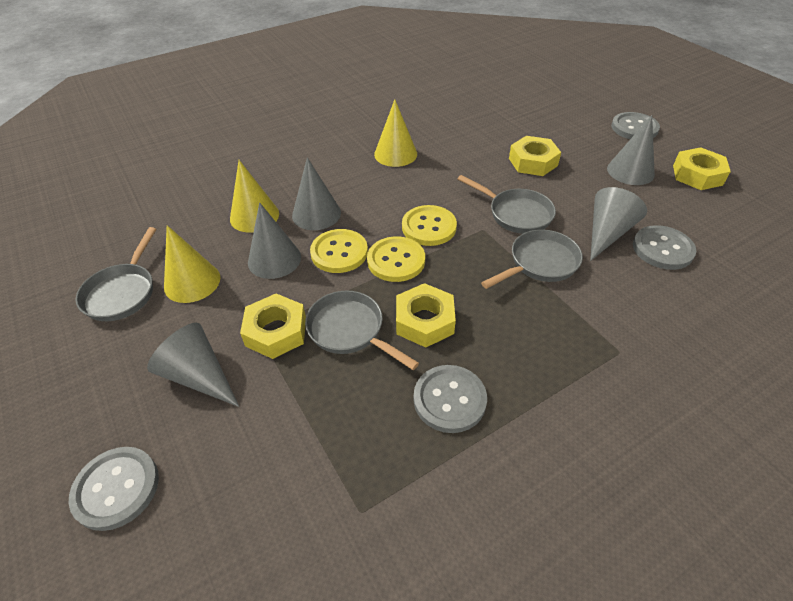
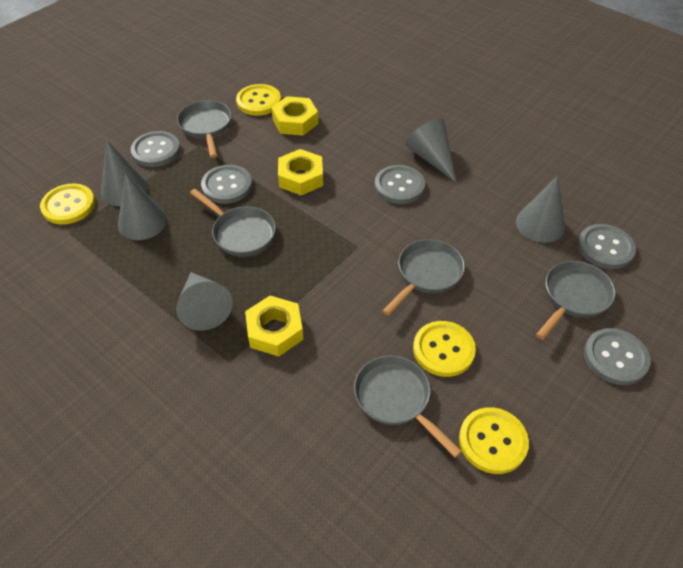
grey button: 4 -> 5
grey pan: 4 -> 5
yellow button: 3 -> 4
yellow cone: 3 -> 0
yellow nut: 4 -> 3

